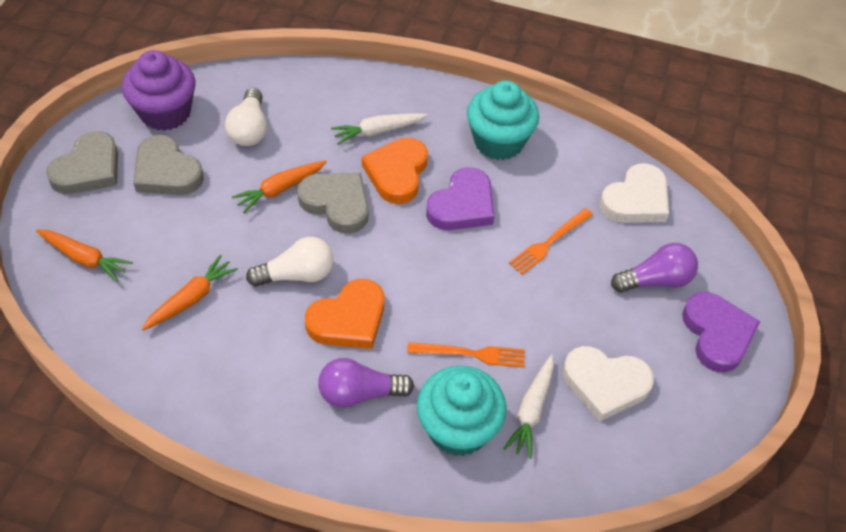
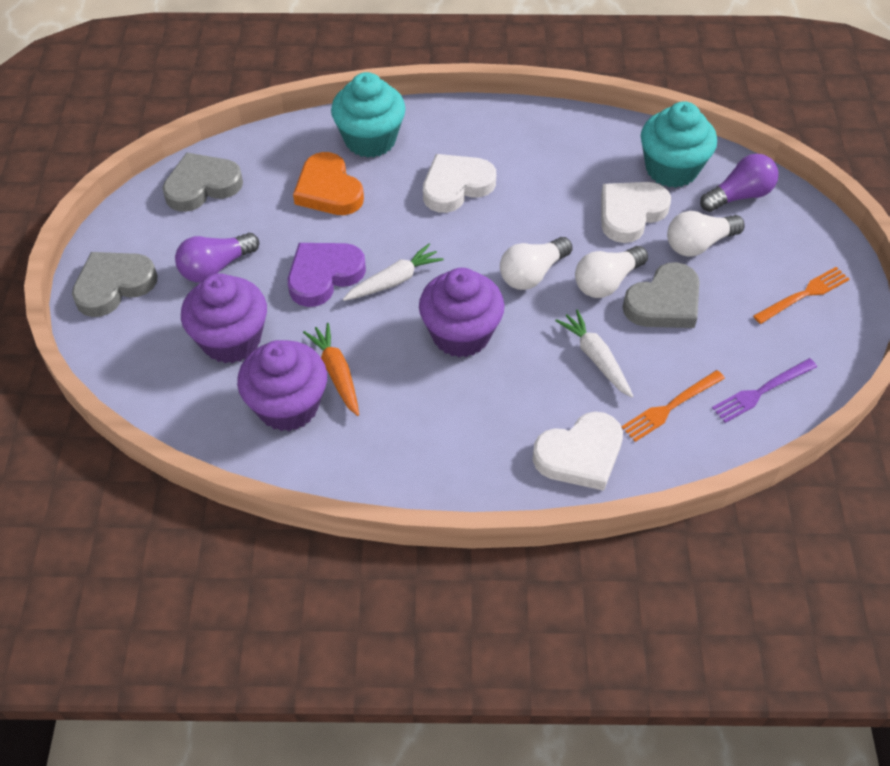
orange carrot: 3 -> 1
orange heart: 2 -> 1
purple cupcake: 1 -> 3
purple fork: 0 -> 1
purple heart: 2 -> 1
white heart: 2 -> 3
white light bulb: 2 -> 3

